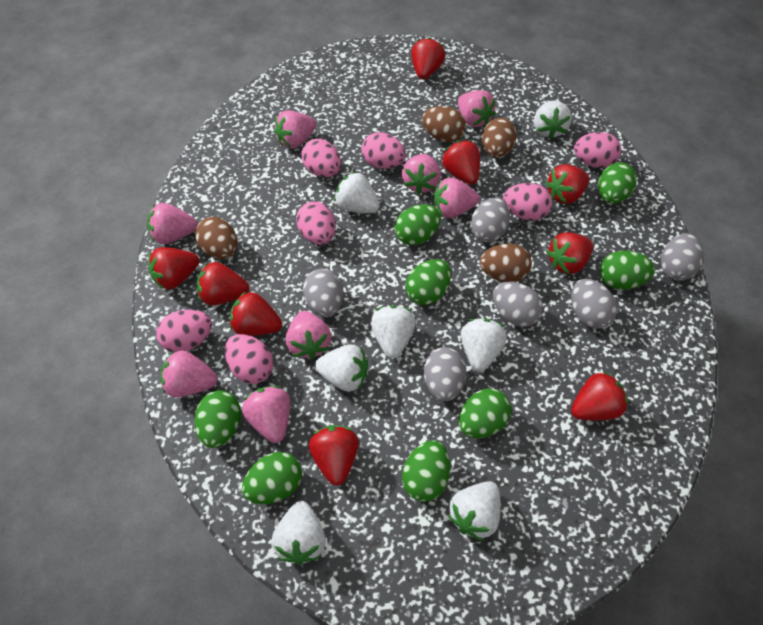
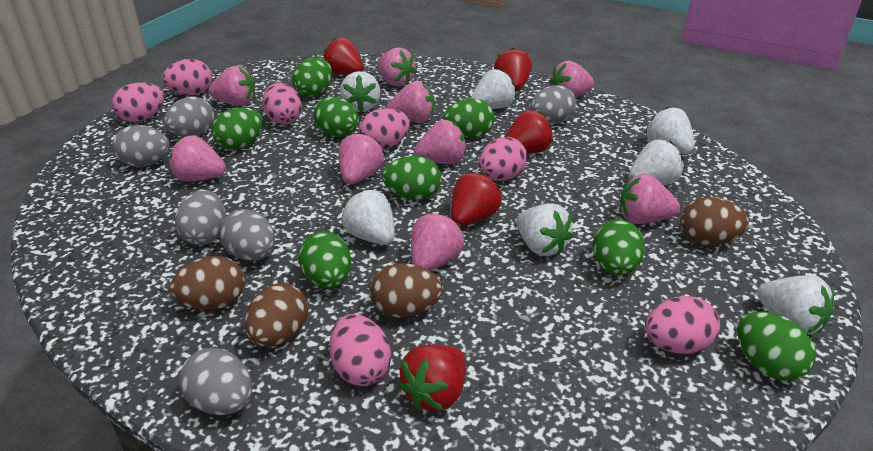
pink strawberry: 8 -> 9
red strawberry: 9 -> 5

